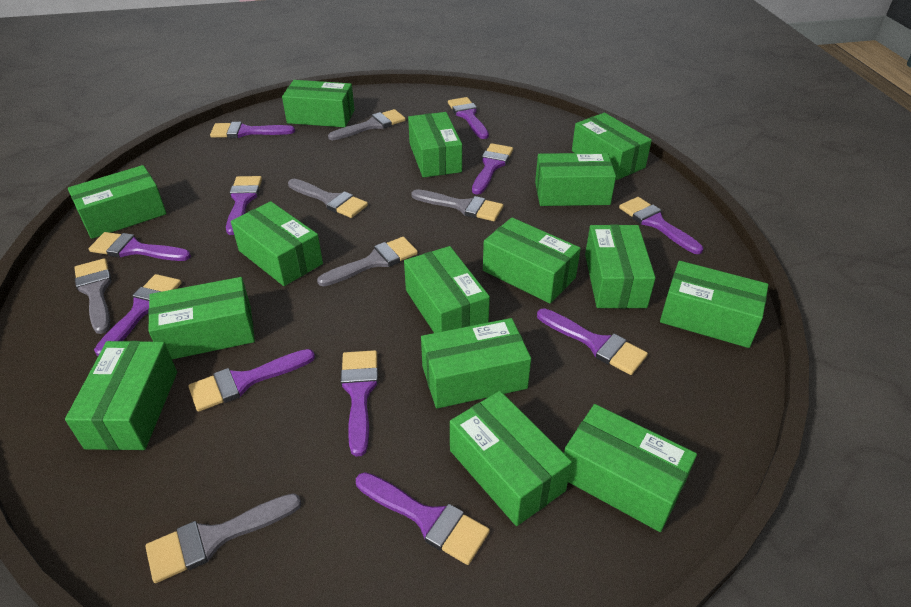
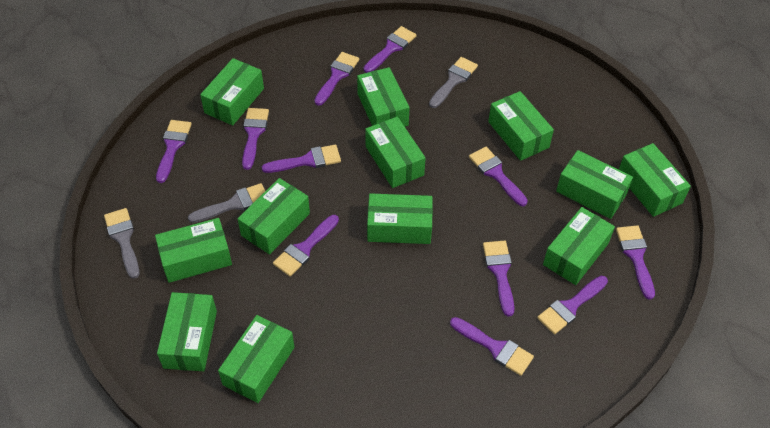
green box: 15 -> 12
grey brush: 6 -> 3

